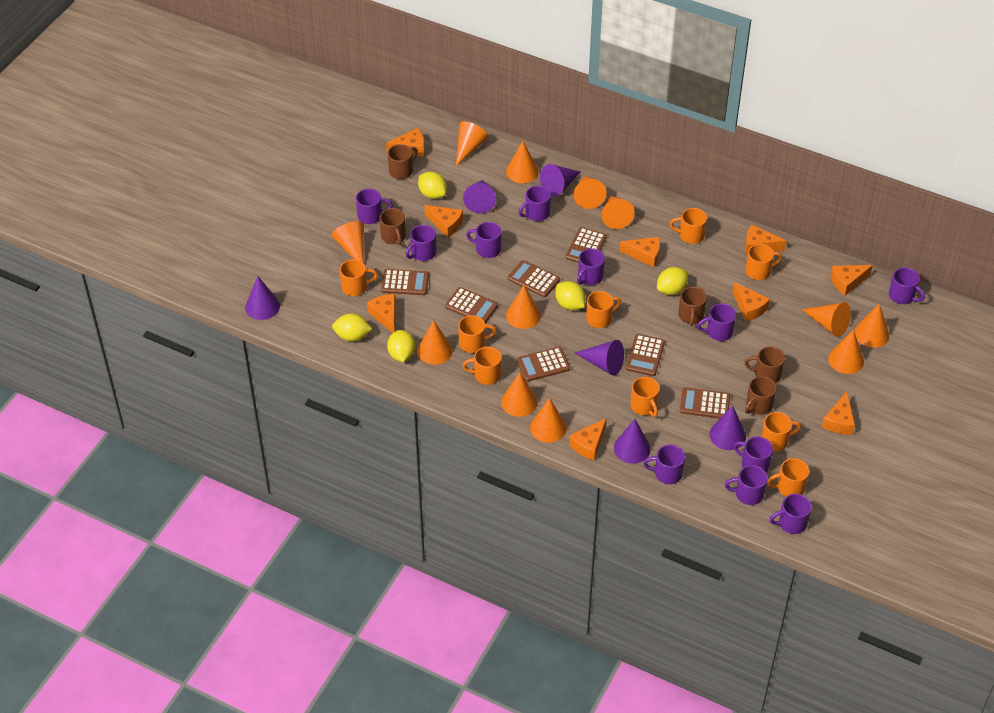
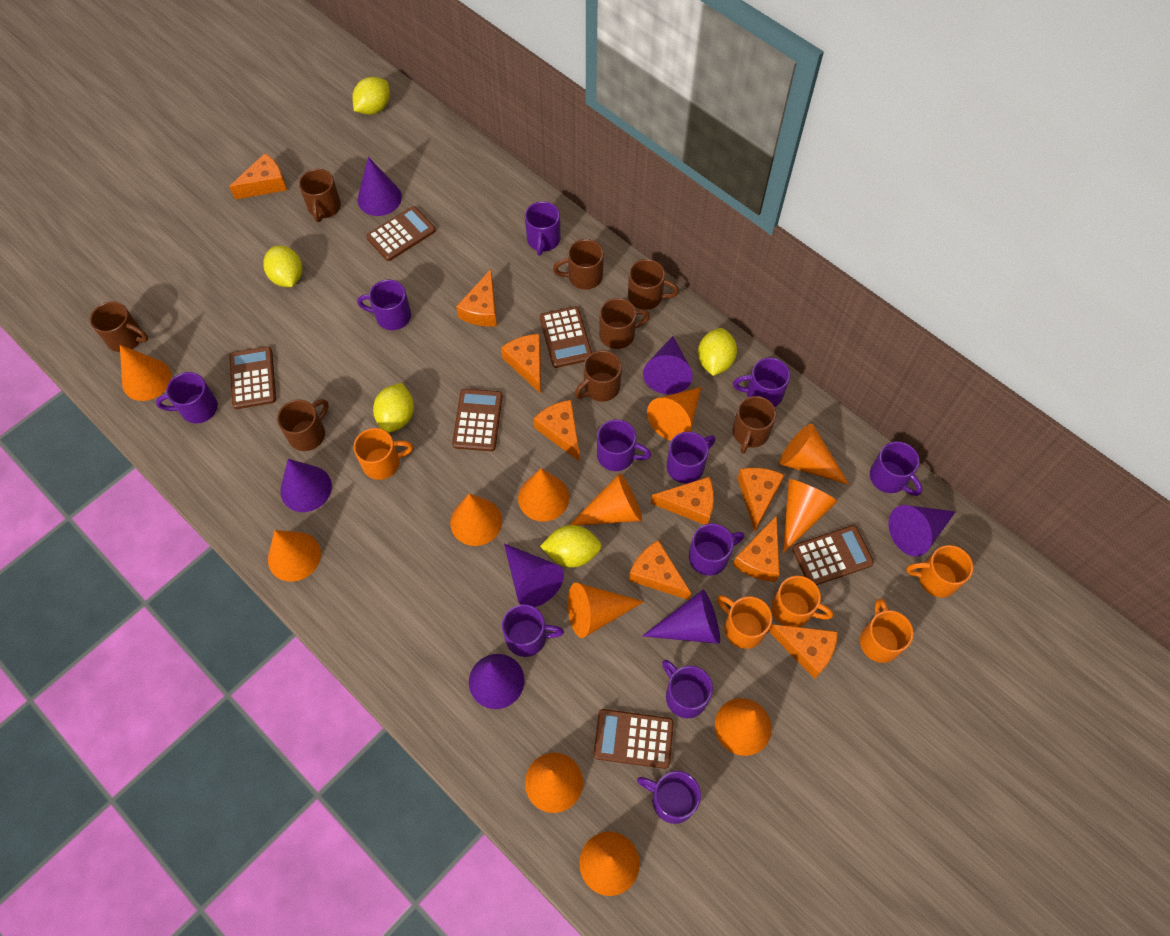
brown calculator: 7 -> 6
brown mug: 5 -> 8
orange mug: 9 -> 5
purple cone: 6 -> 7

